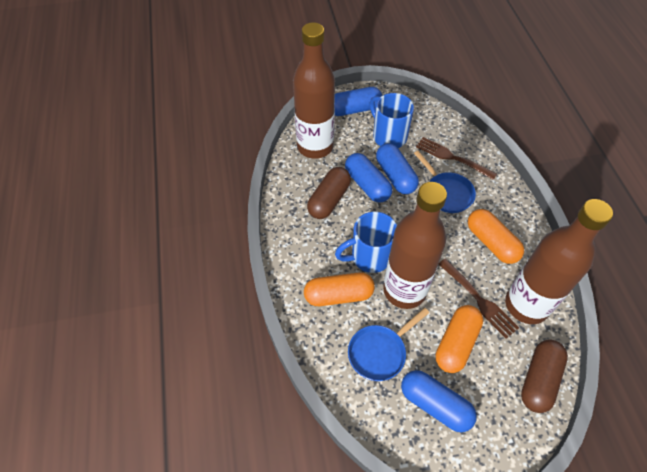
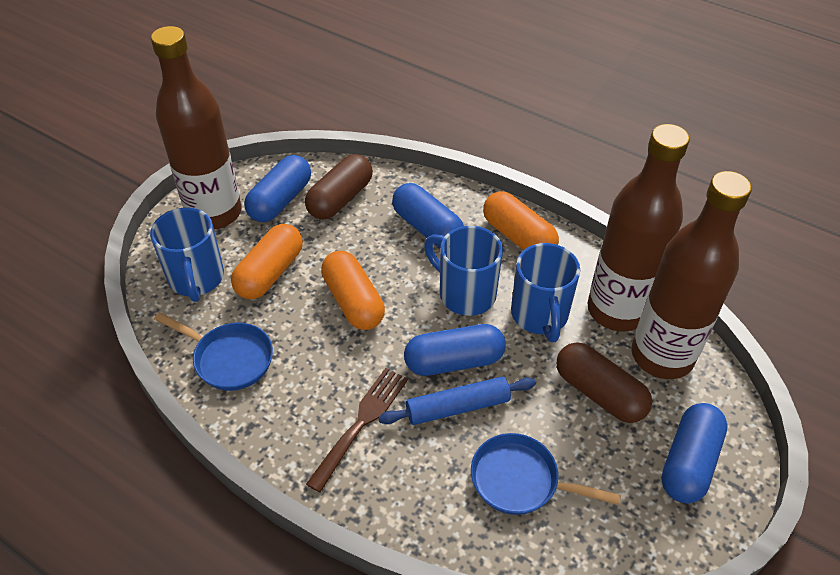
blue mug: 2 -> 3
blue rolling pin: 0 -> 1
brown fork: 2 -> 1

